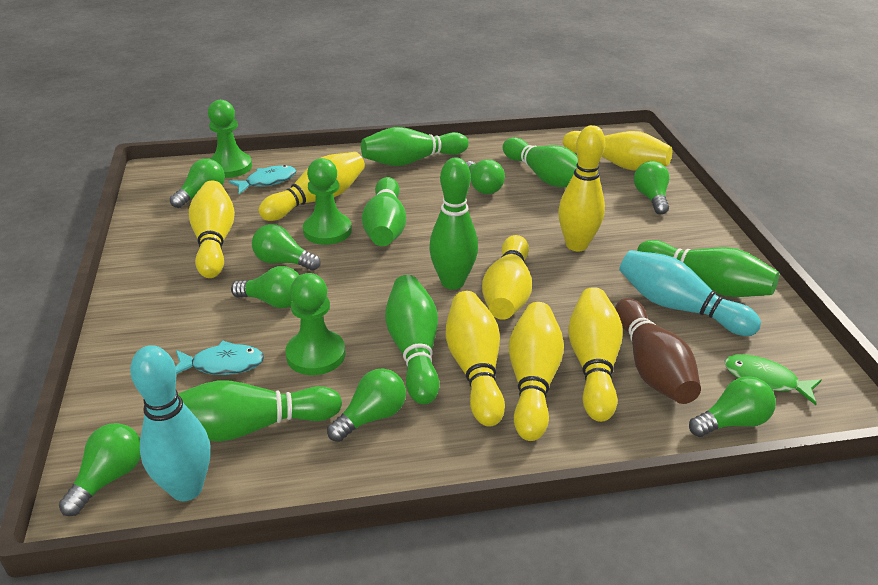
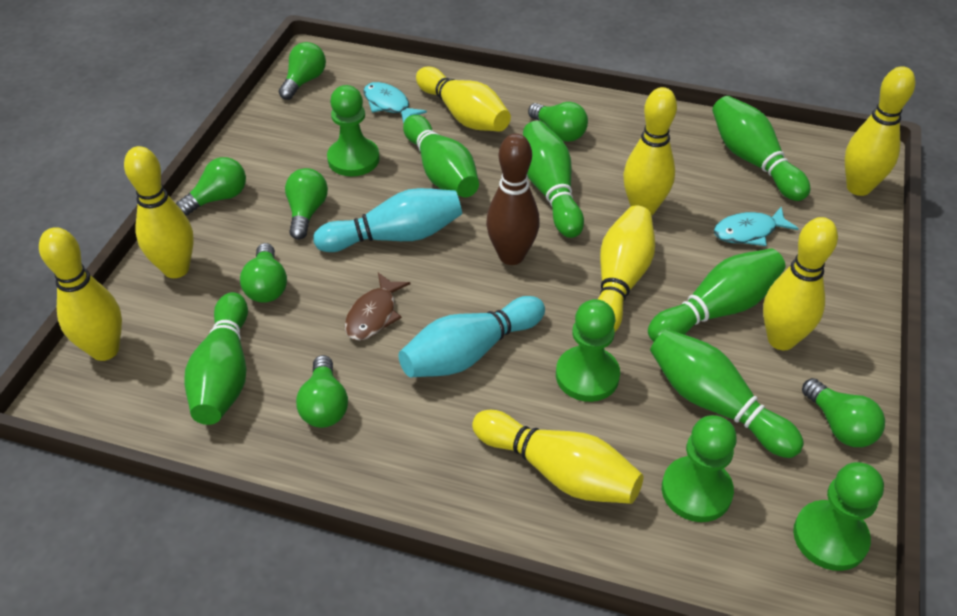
brown fish: 0 -> 1
green bowling pin: 7 -> 6
green fish: 1 -> 0
green light bulb: 8 -> 7
green pawn: 3 -> 4

